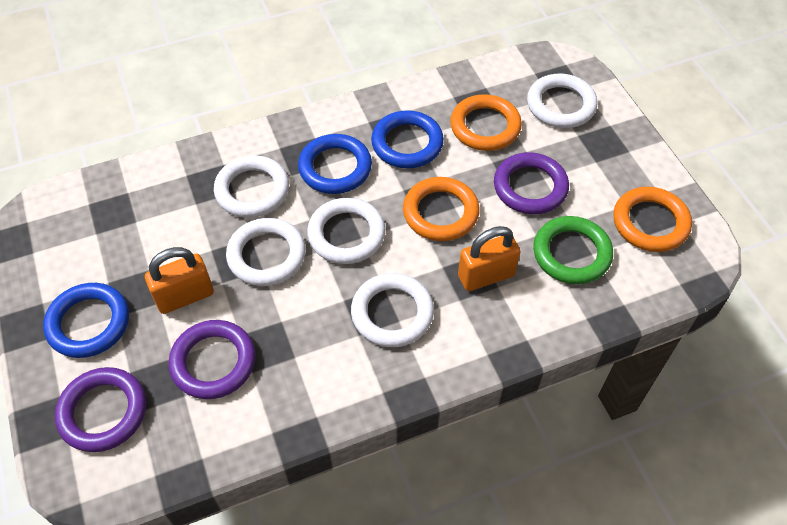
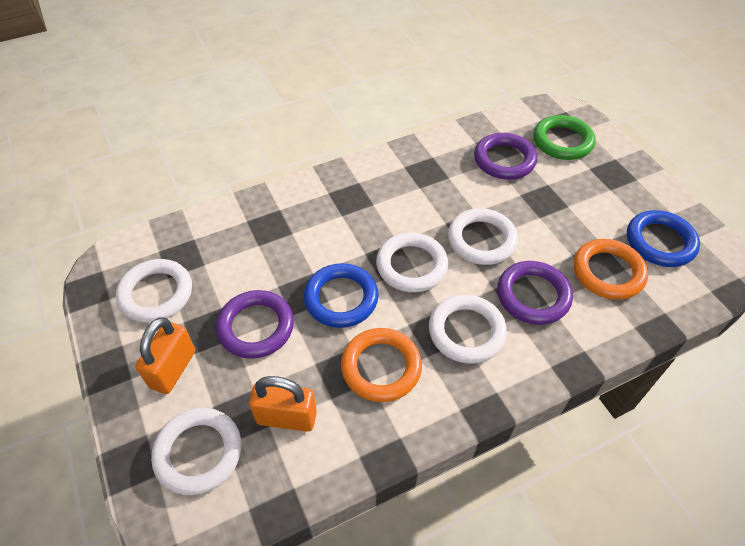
blue ring: 3 -> 2
orange ring: 3 -> 2

